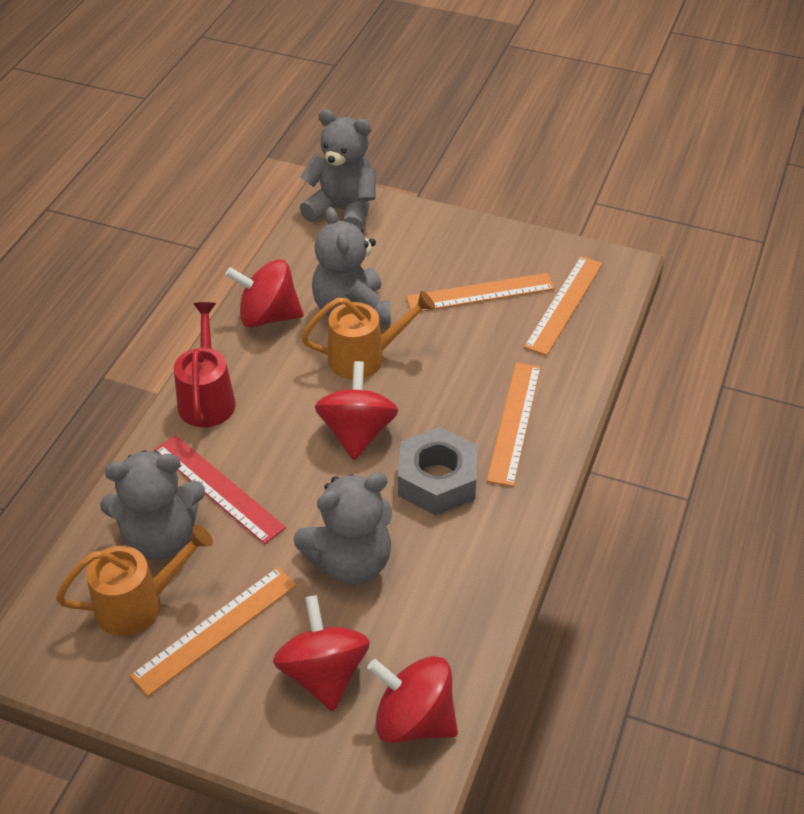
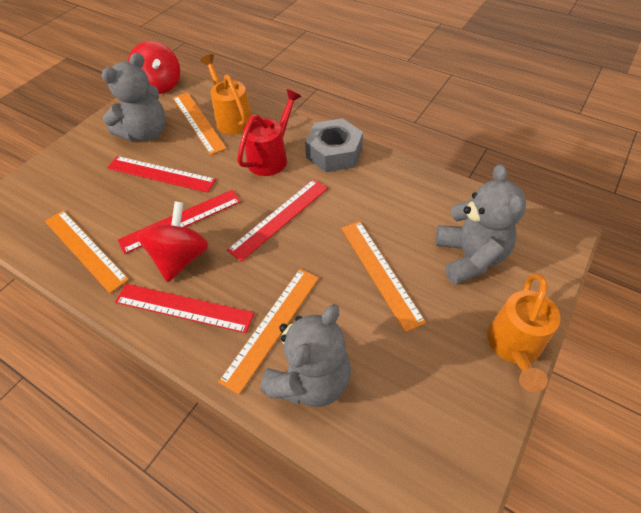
grey teddy bear: 4 -> 3
red ruler: 1 -> 4
red spinning top: 4 -> 2

